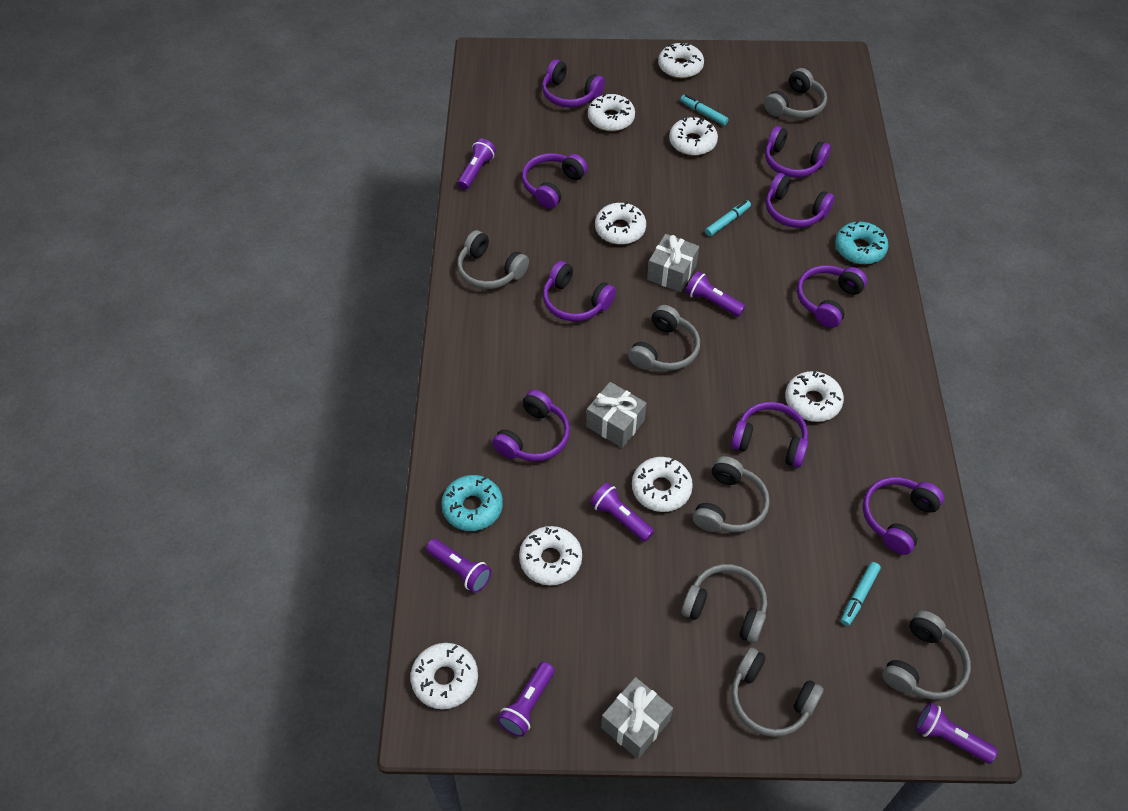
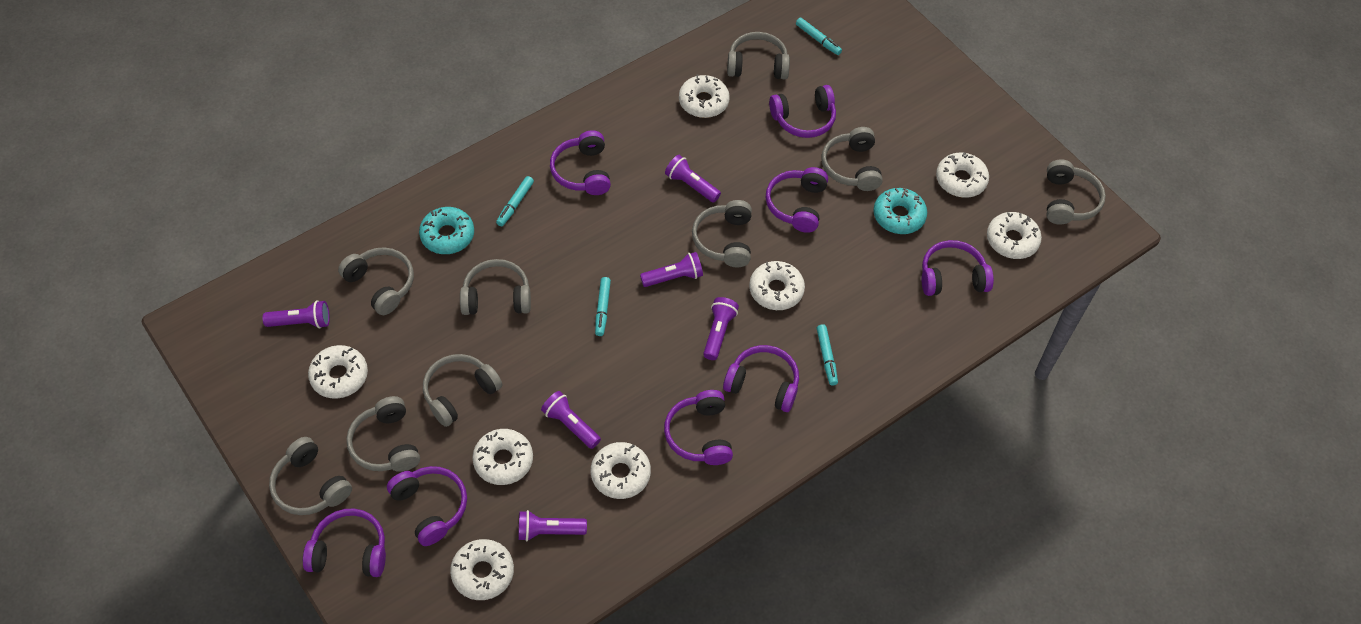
grey gift: 3 -> 0
grey headphones: 7 -> 9
purple headphones: 9 -> 8
turquoise marker: 3 -> 4

